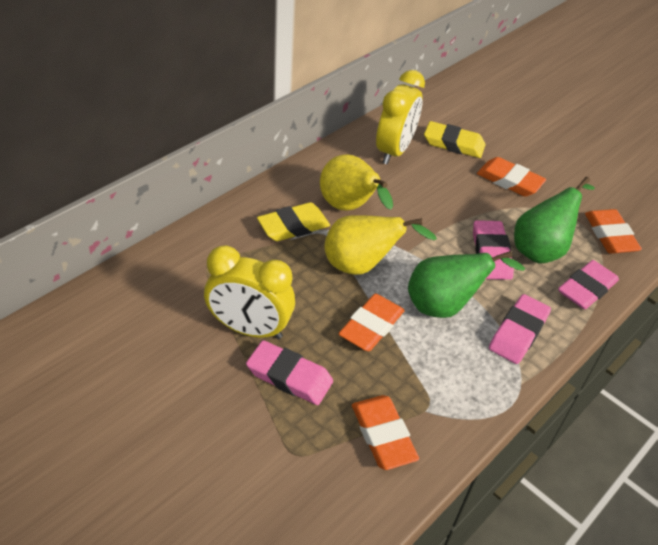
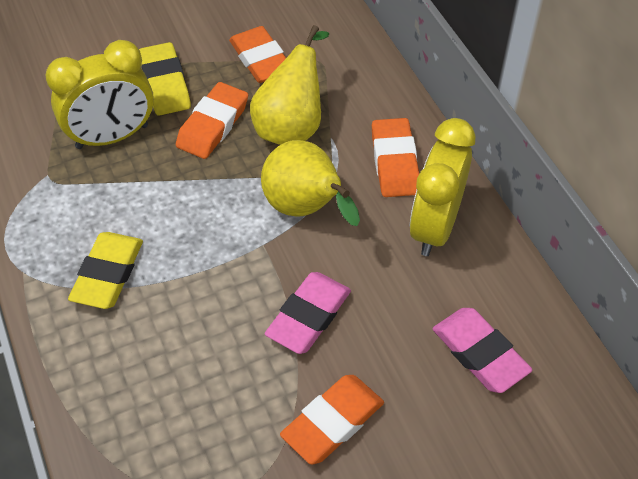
green pear: 2 -> 0
pink eraser: 4 -> 2

